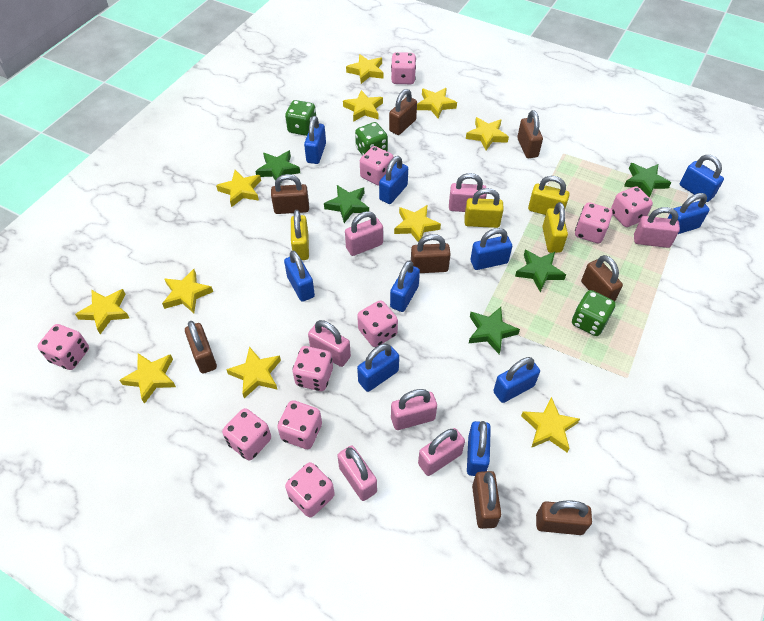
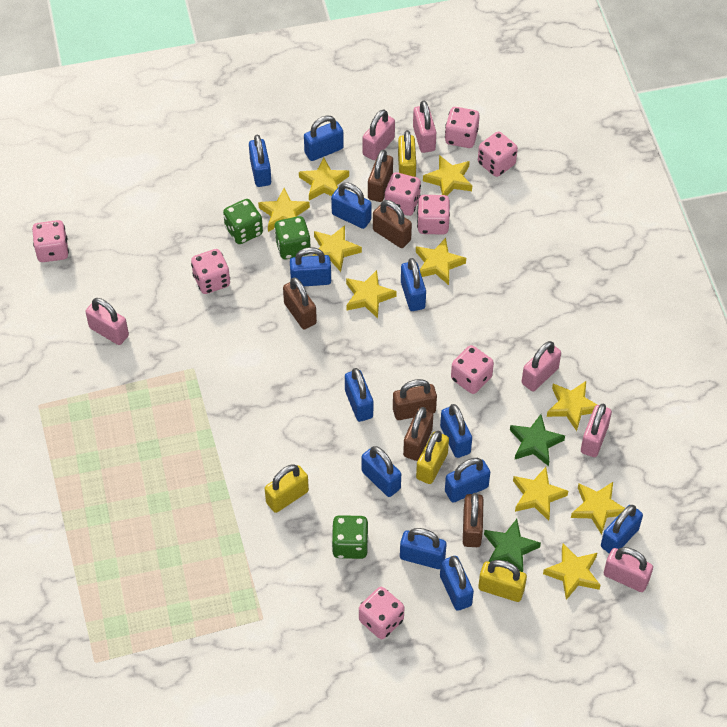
blue padlock: 10 -> 12
brown padlock: 8 -> 6
green star: 5 -> 2
pink dice: 10 -> 8
pink padlock: 7 -> 6
yellow star: 11 -> 10

